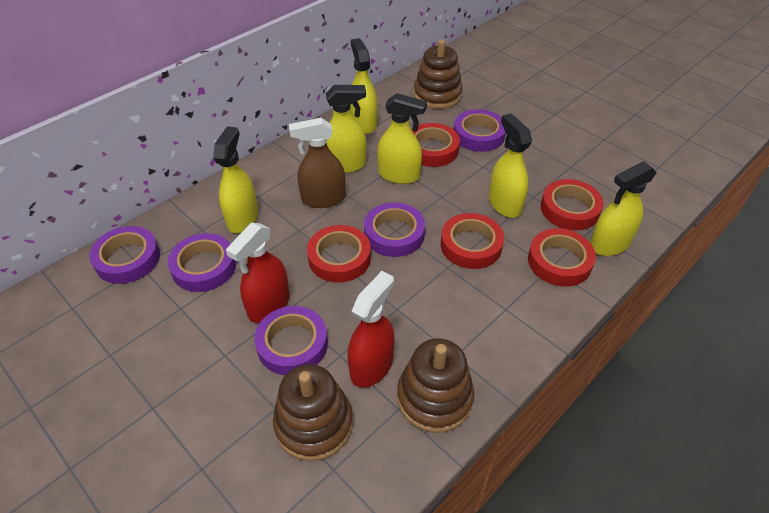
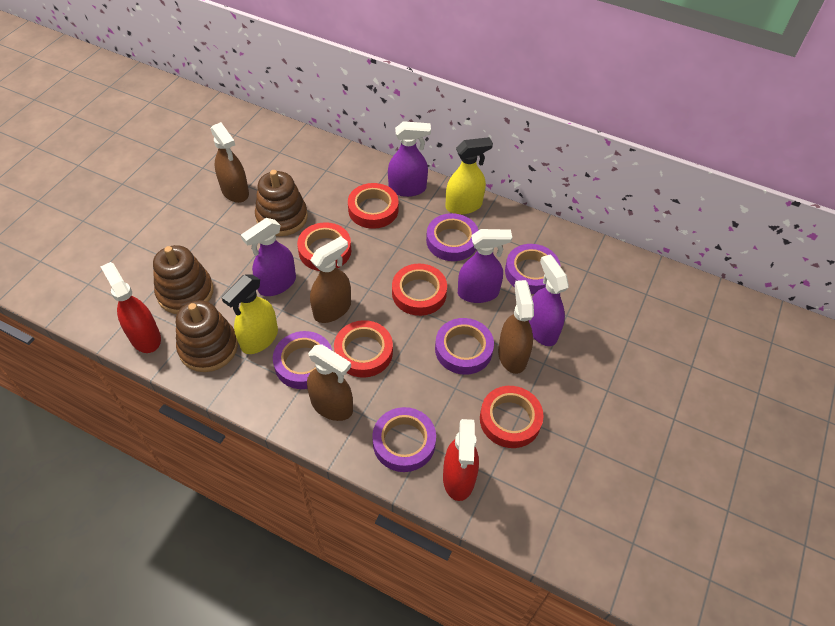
brown spray bottle: 1 -> 4
purple spray bottle: 0 -> 4
yellow spray bottle: 6 -> 2

